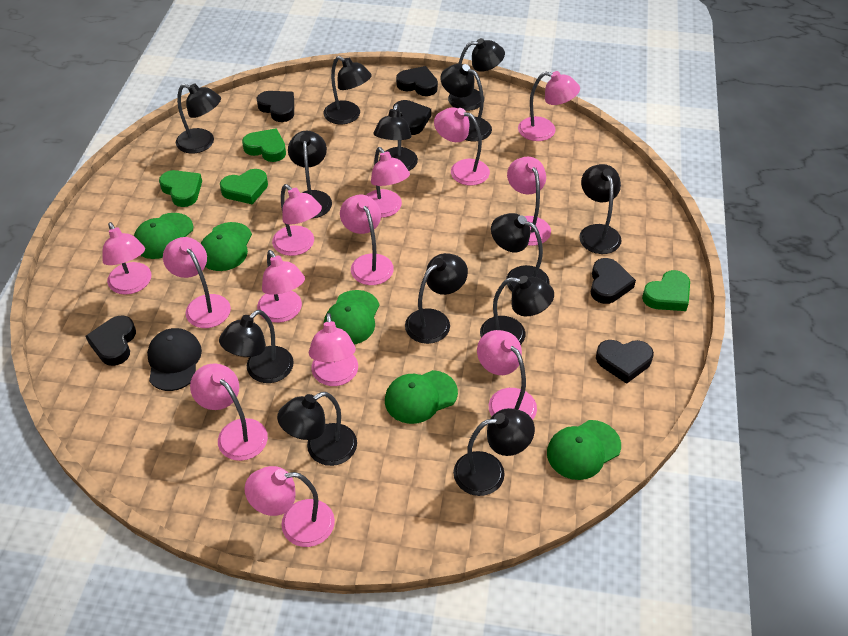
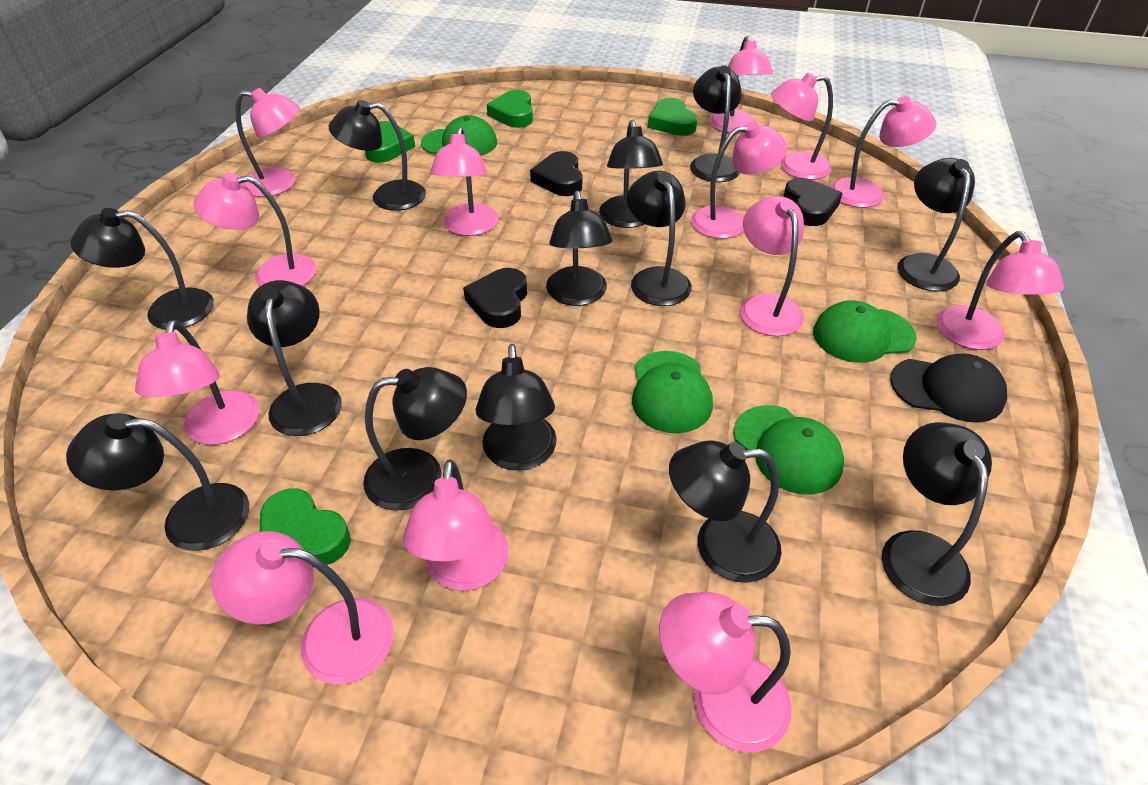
black heart: 6 -> 3
green cap: 5 -> 4

